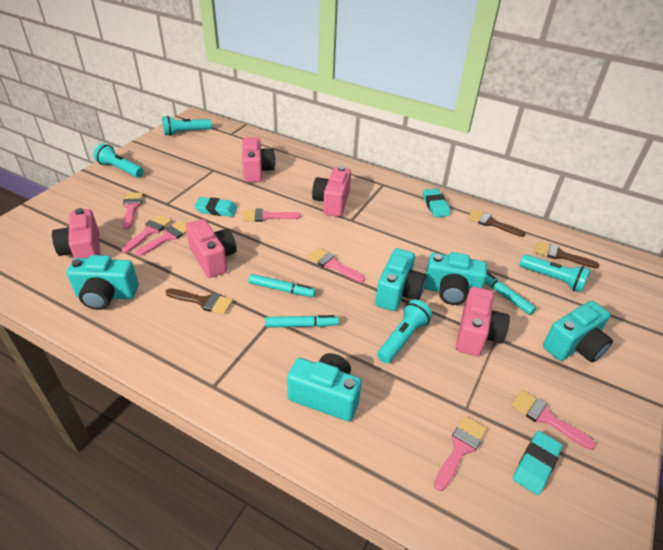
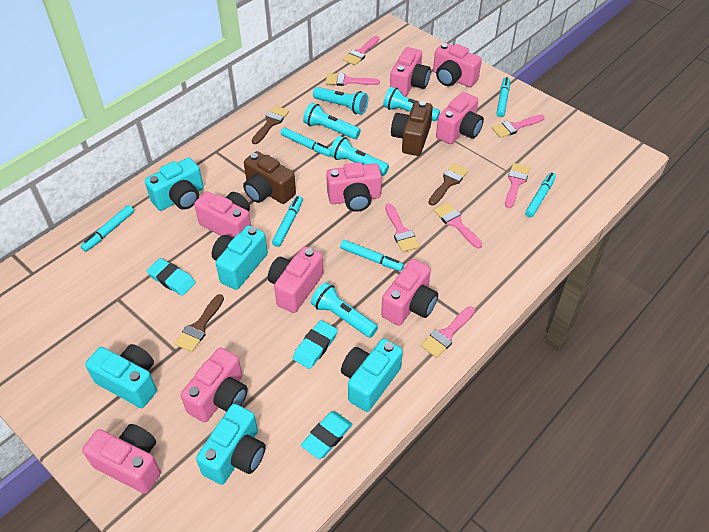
brown camera: 0 -> 2
pink camera: 5 -> 9
turquoise flashlight: 4 -> 5
turquoise marker: 3 -> 6

